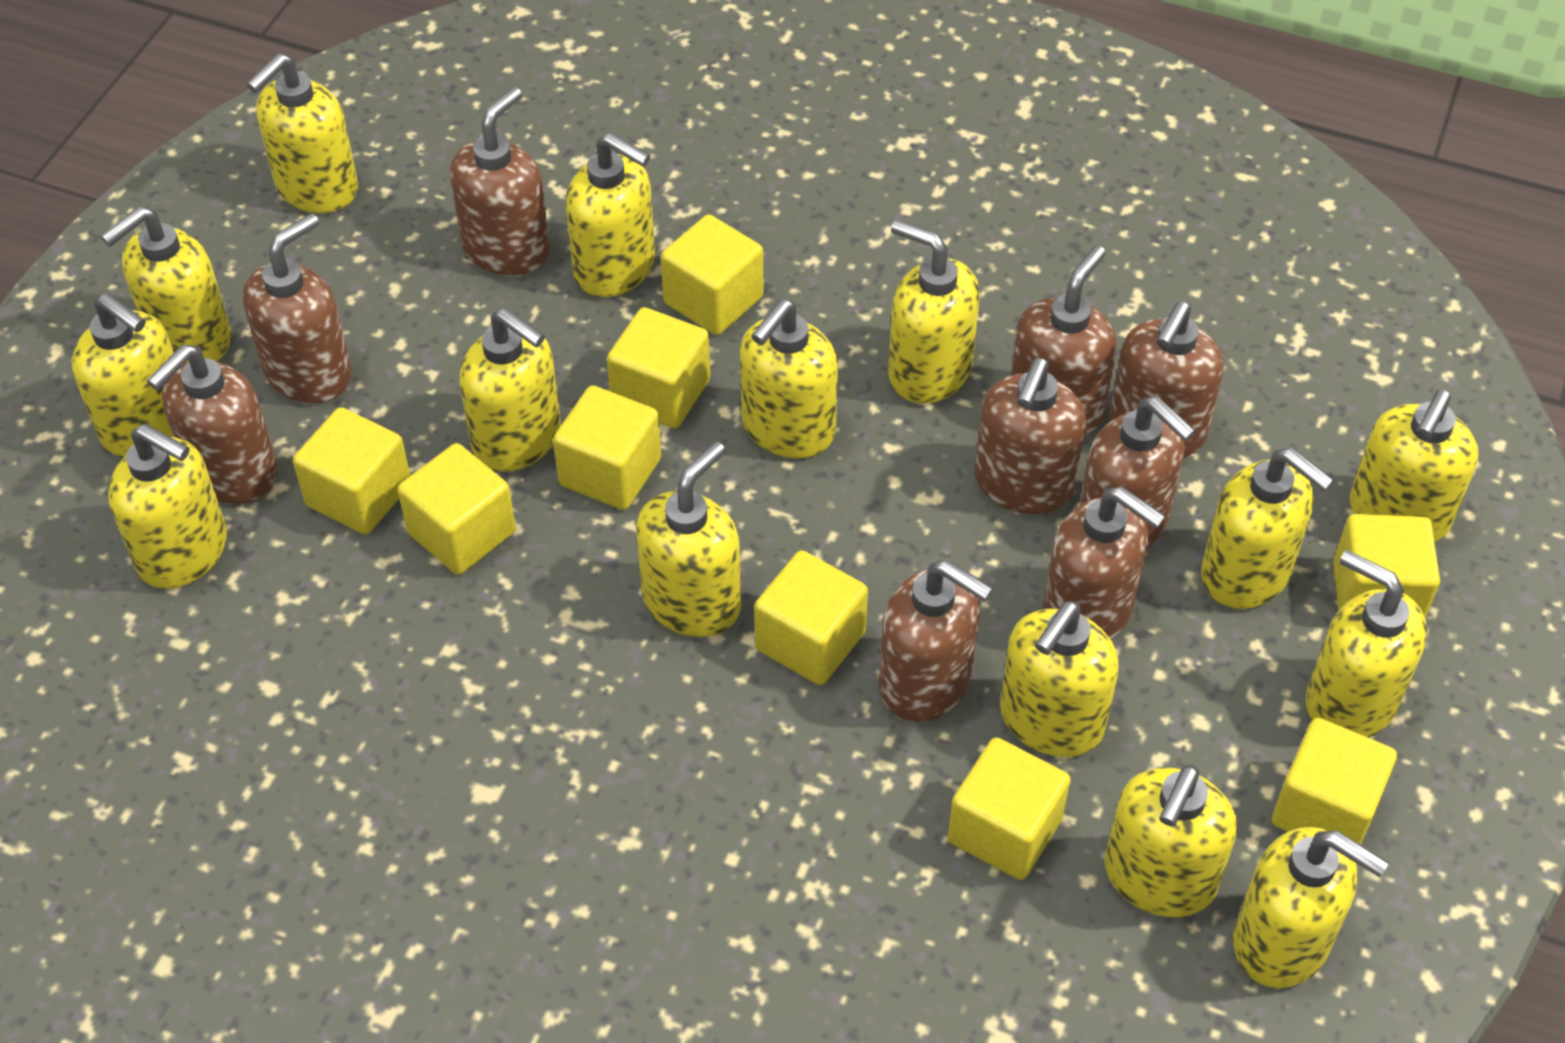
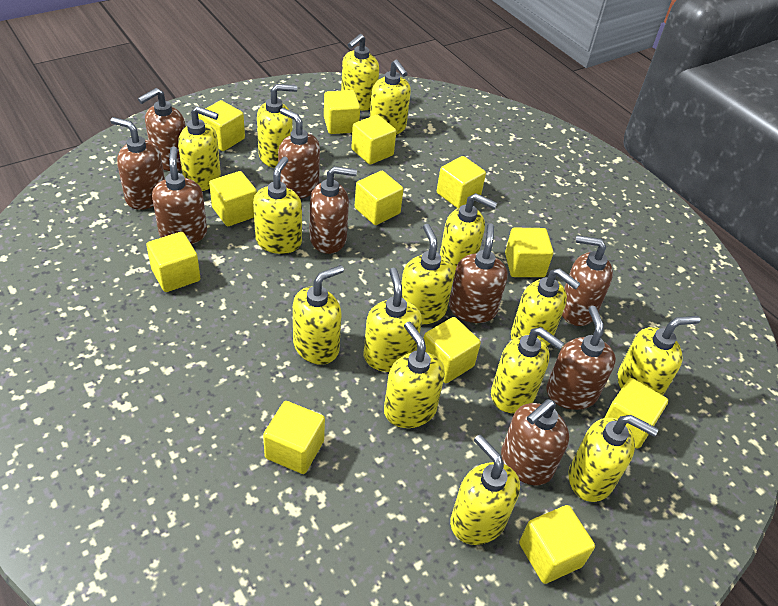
yellow cube: 9 -> 12

